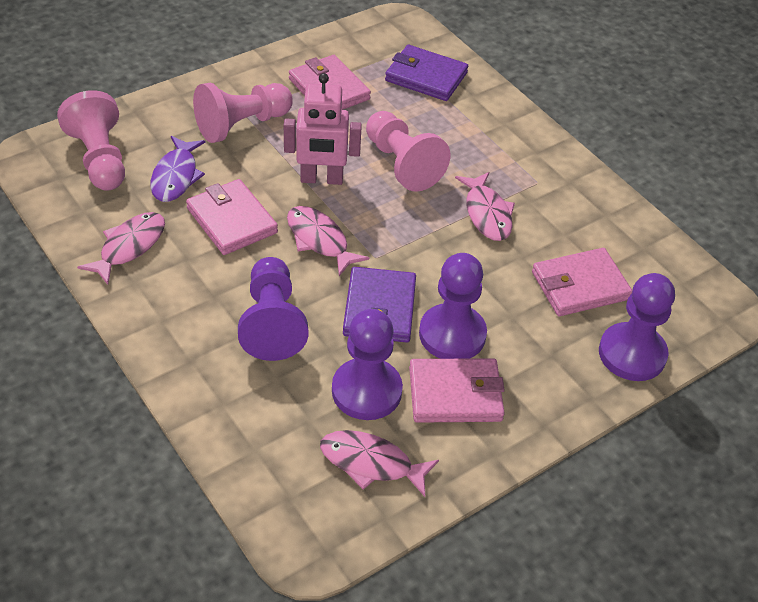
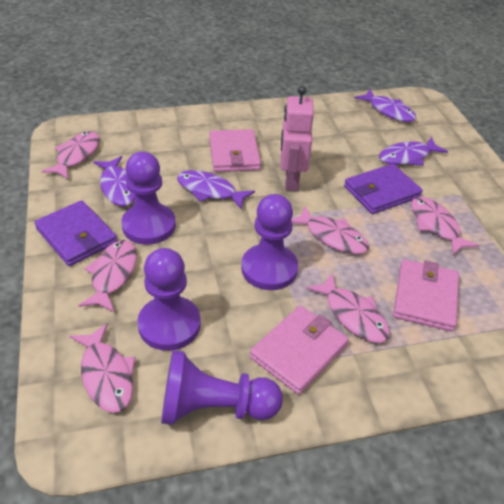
pink fish: 4 -> 6
pink pawn: 3 -> 0
pink wallet: 4 -> 3
purple fish: 1 -> 4

